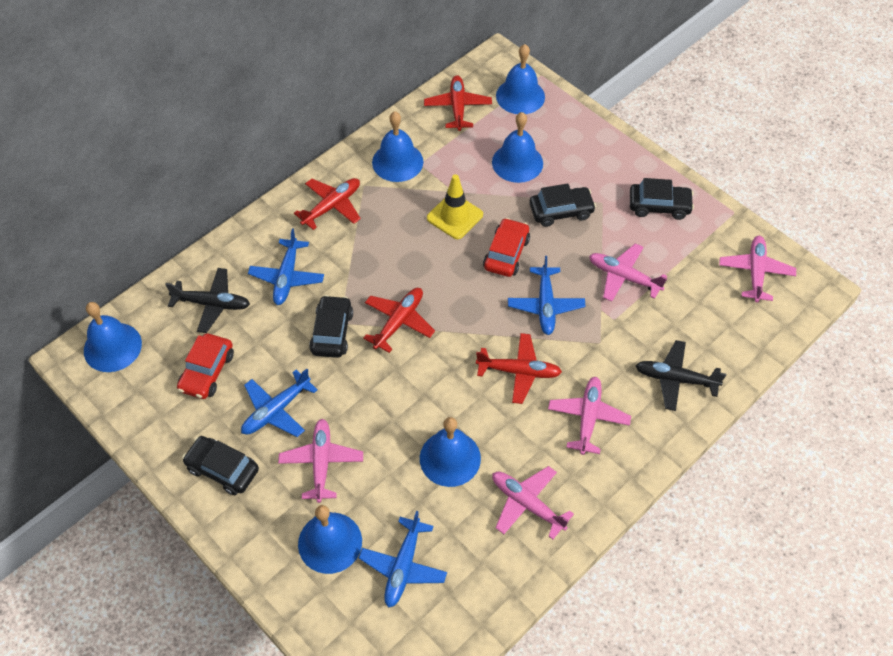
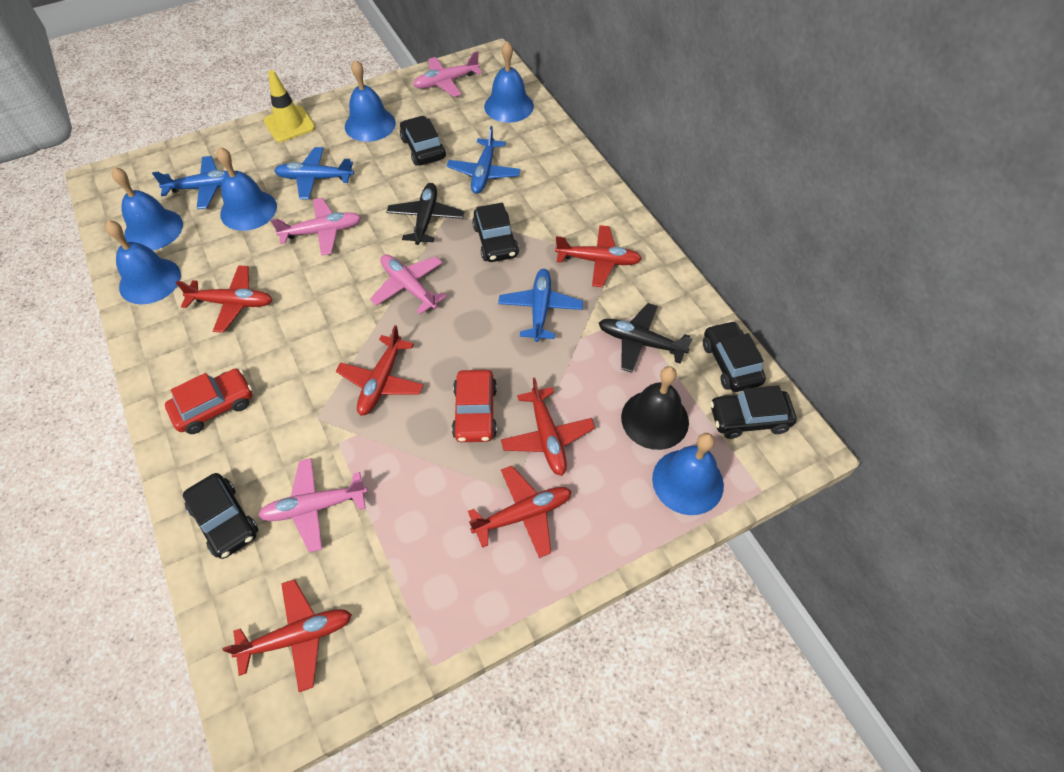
black bell: 0 -> 1
black car: 4 -> 5
pink plane: 5 -> 4
red plane: 4 -> 6

